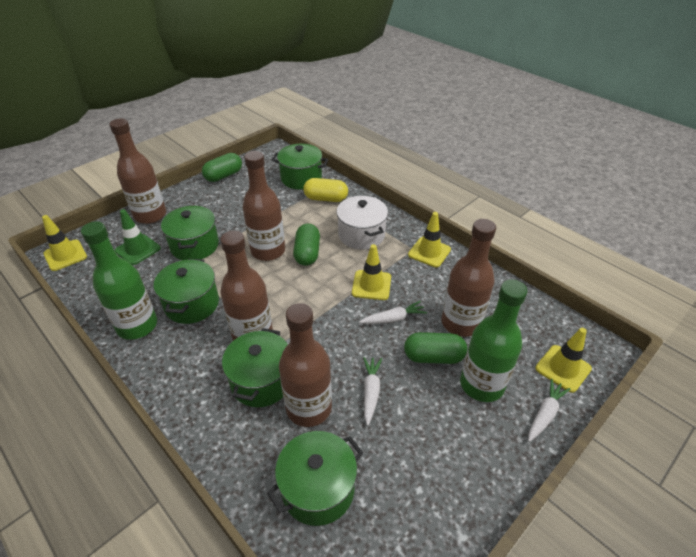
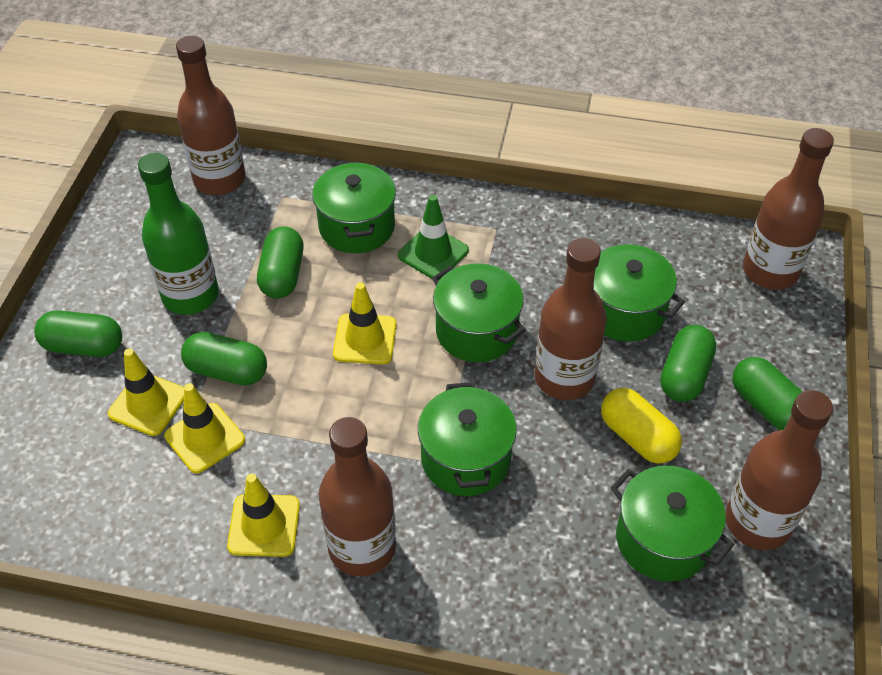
green bottle: 2 -> 1
green capsule: 3 -> 5
white carrot: 3 -> 0
white pot: 1 -> 0

